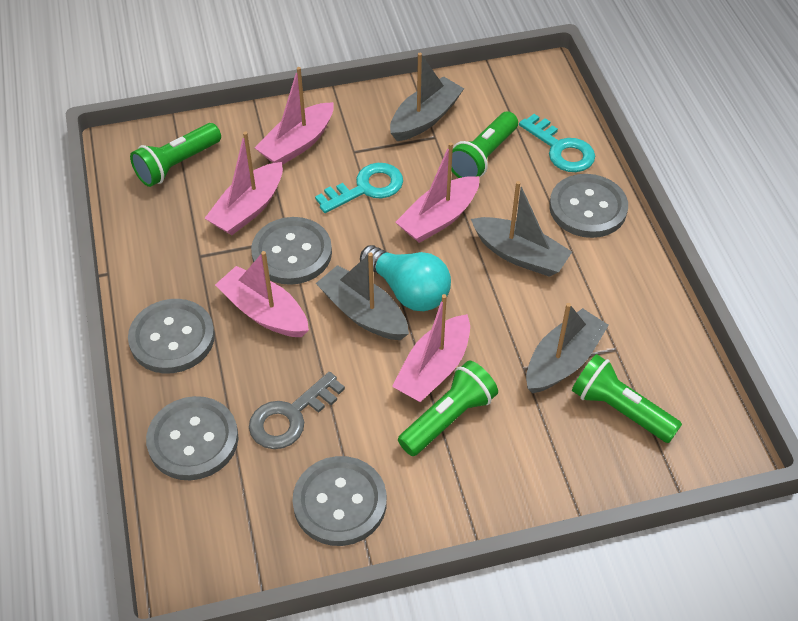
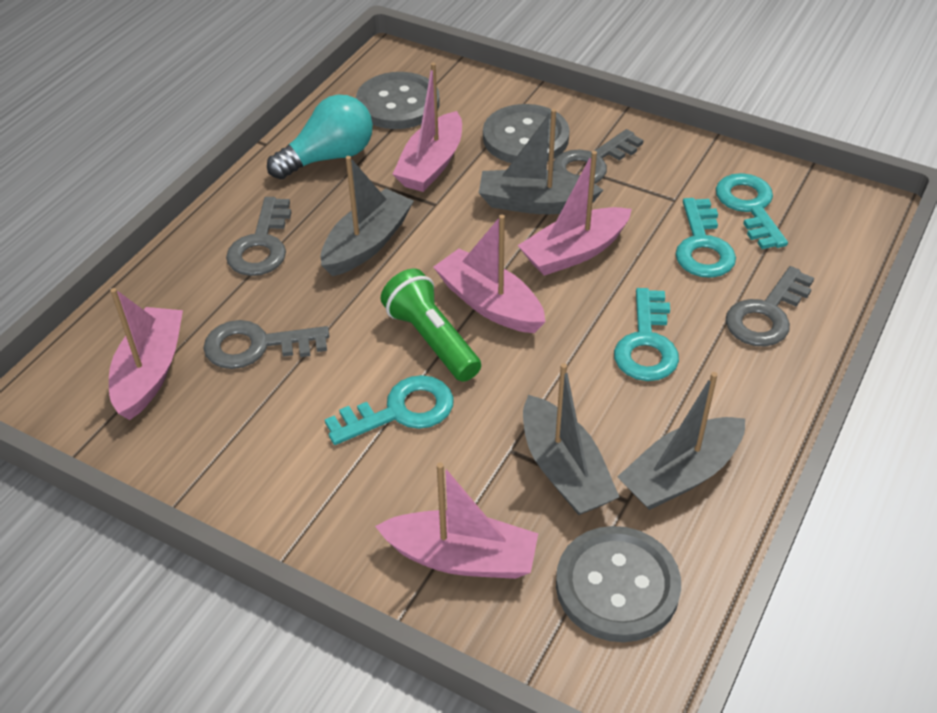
green flashlight: 4 -> 1
grey button: 5 -> 3
grey key: 1 -> 4
turquoise key: 2 -> 4

